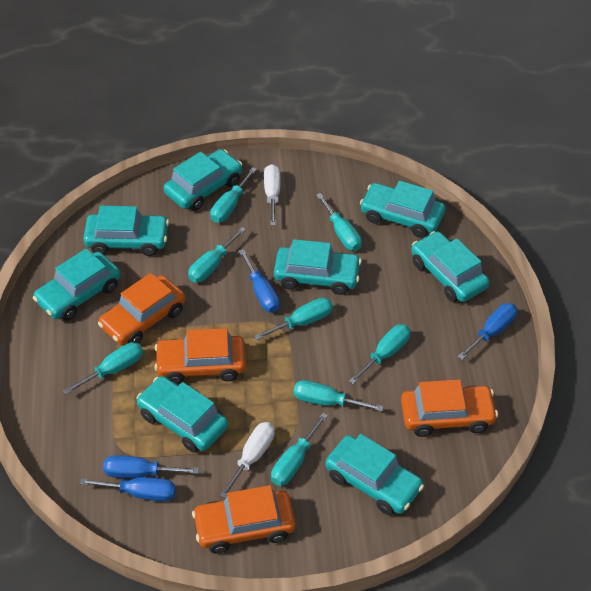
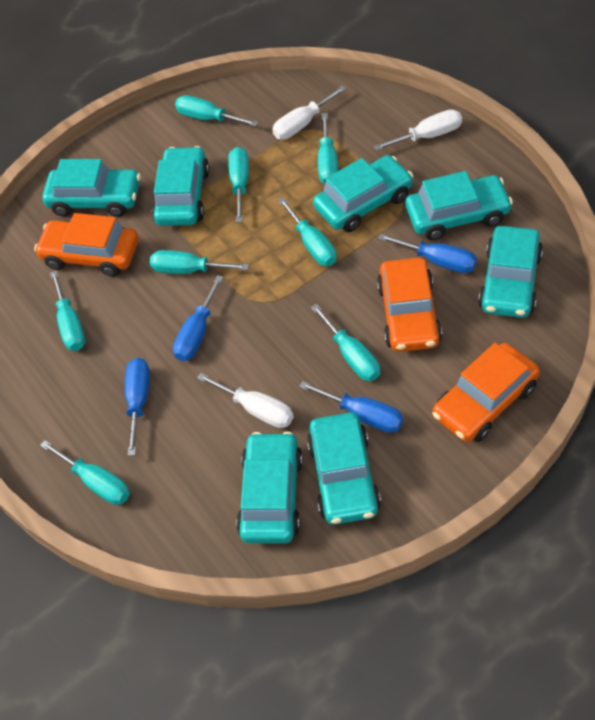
orange car: 4 -> 3
turquoise car: 8 -> 7
white screwdriver: 2 -> 3

